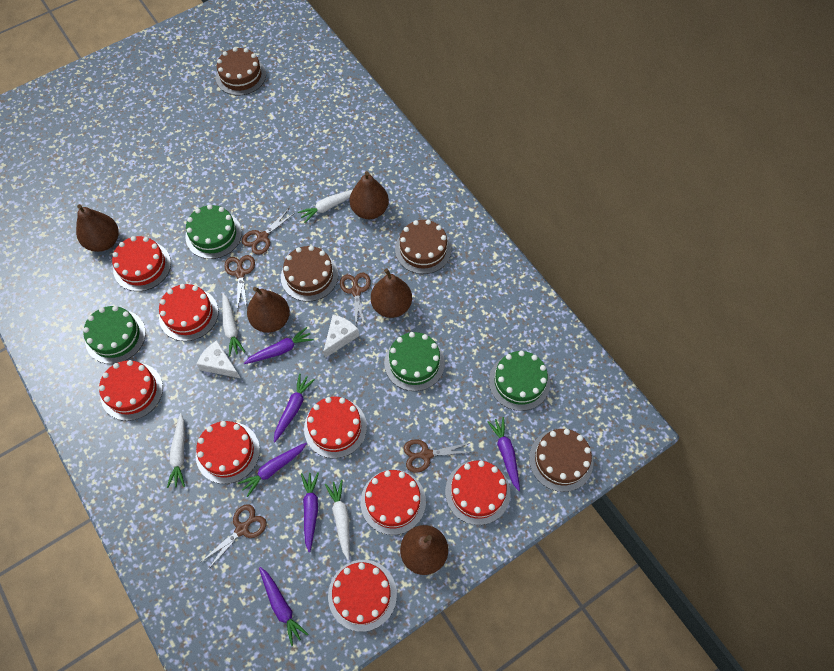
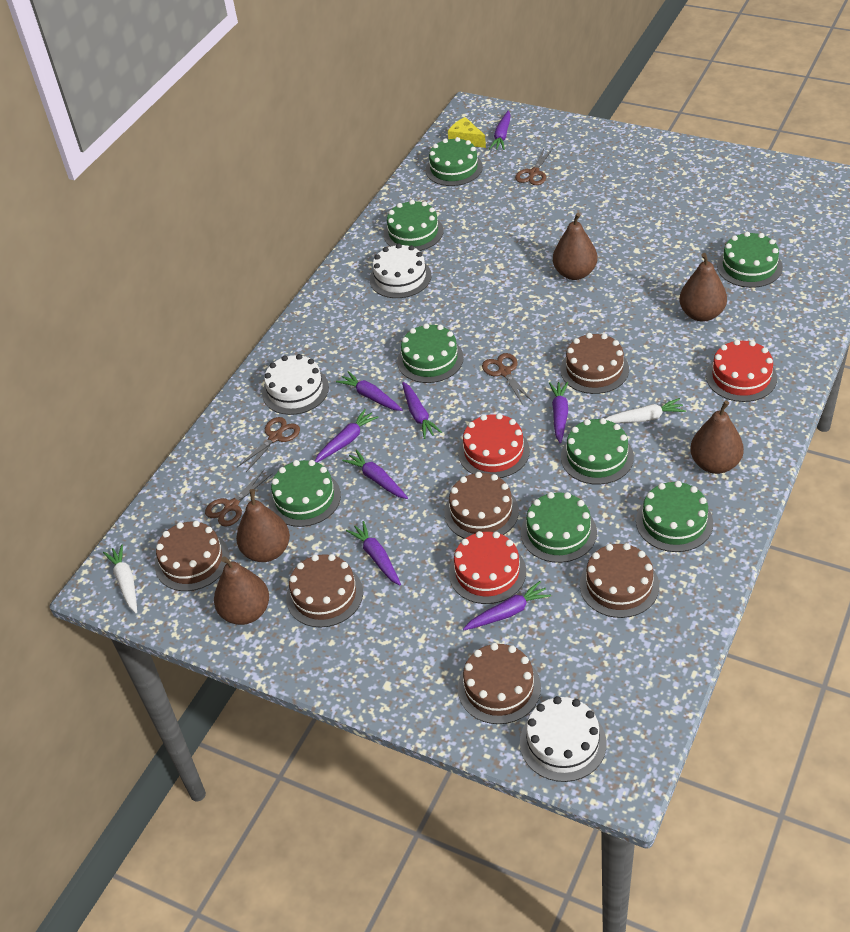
brown cake: 4 -> 6
brown scissors: 5 -> 4
green cake: 4 -> 8
purple carrot: 6 -> 8
red cake: 8 -> 3
white cake: 0 -> 3
white carrot: 4 -> 2
white cheese: 2 -> 0
yellow cheese: 0 -> 1

